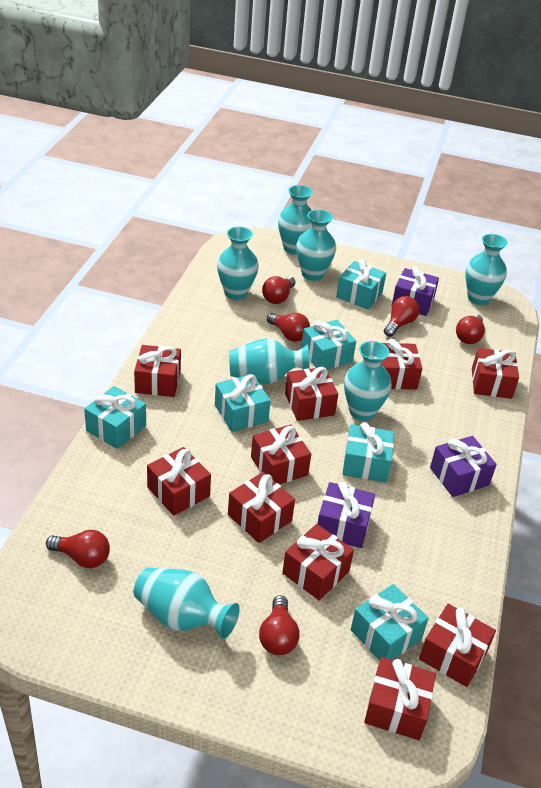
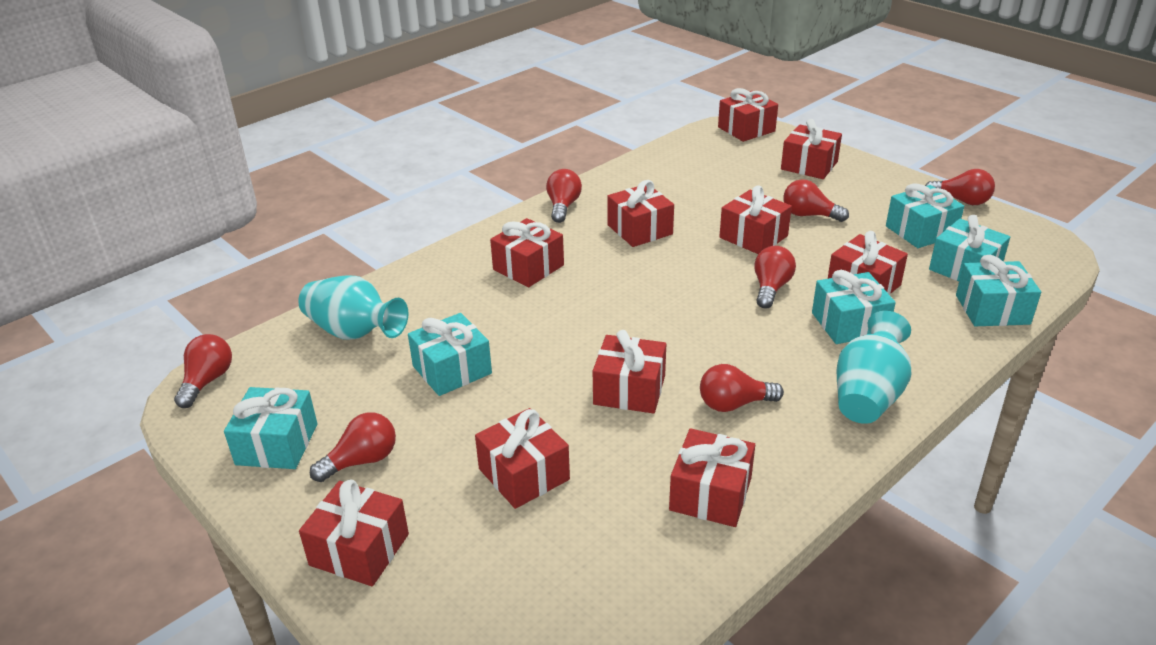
purple gift: 3 -> 0
red light bulb: 6 -> 7
turquoise vase: 7 -> 2

